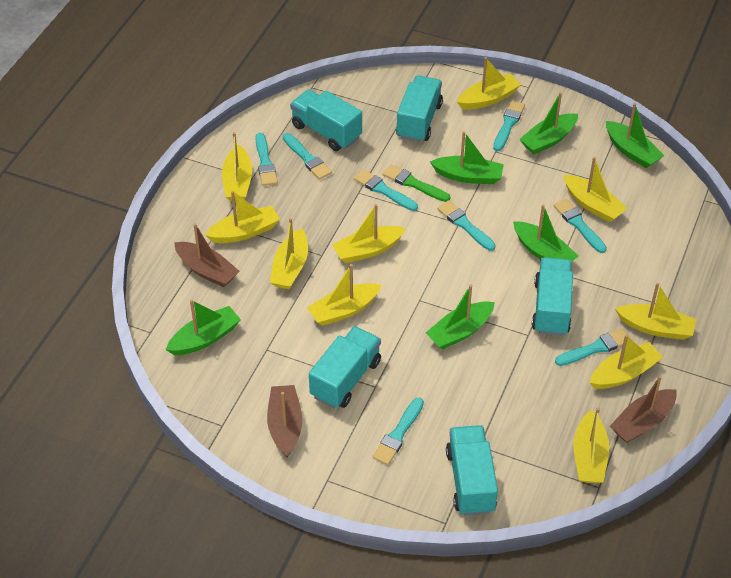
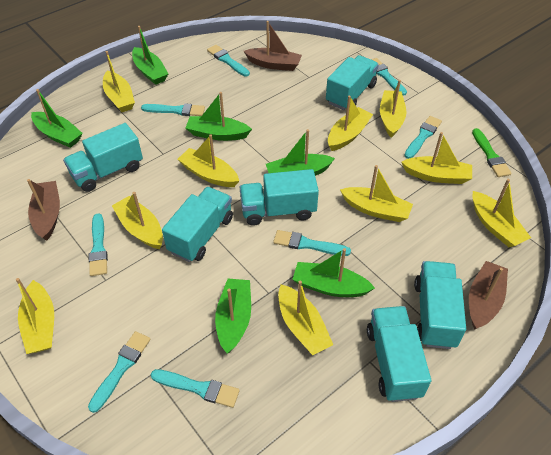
turquoise truck: 5 -> 6

